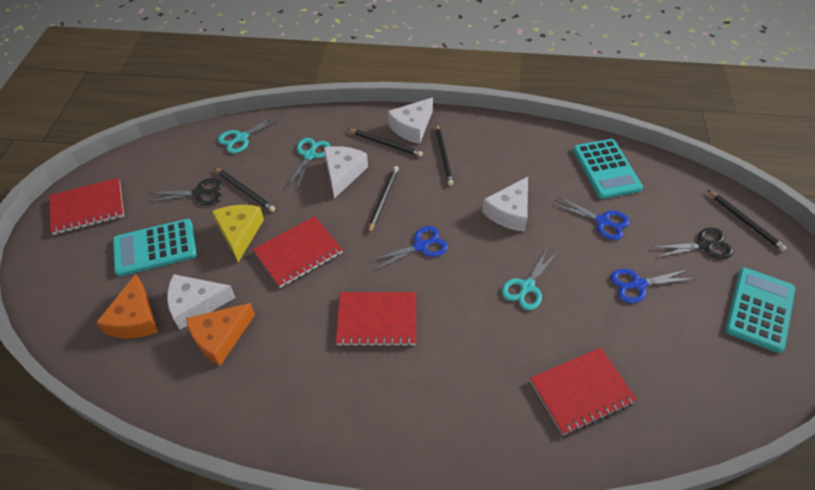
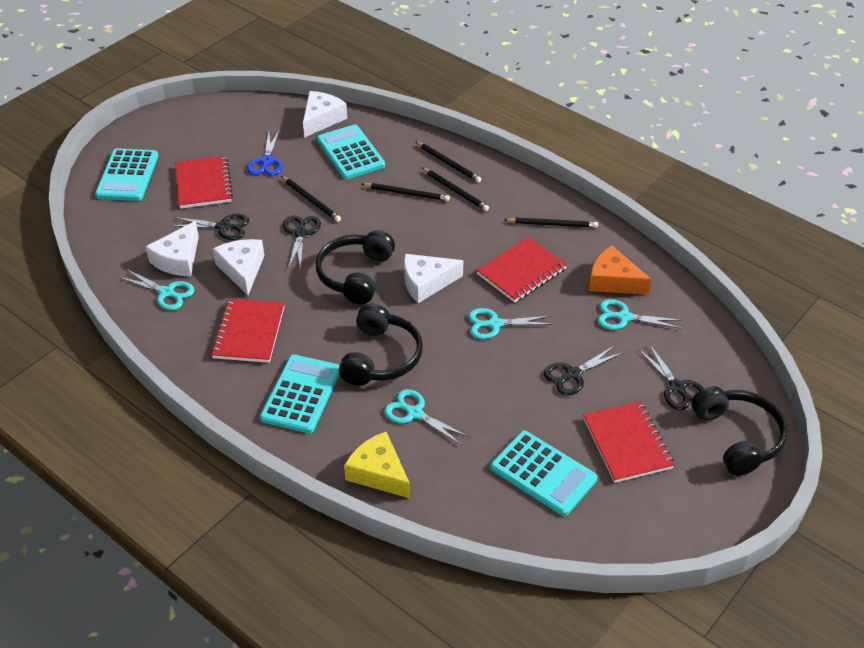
black headphones: 0 -> 3
black scissors: 2 -> 4
blue scissors: 3 -> 1
orange cheese: 2 -> 1
turquoise calculator: 3 -> 4
turquoise scissors: 3 -> 4

